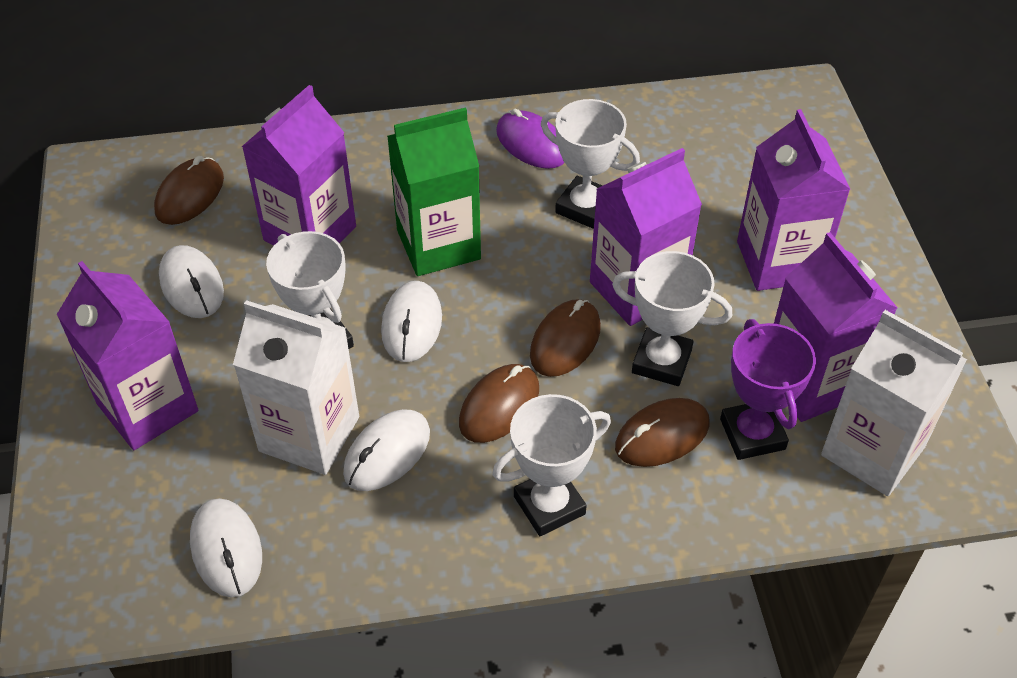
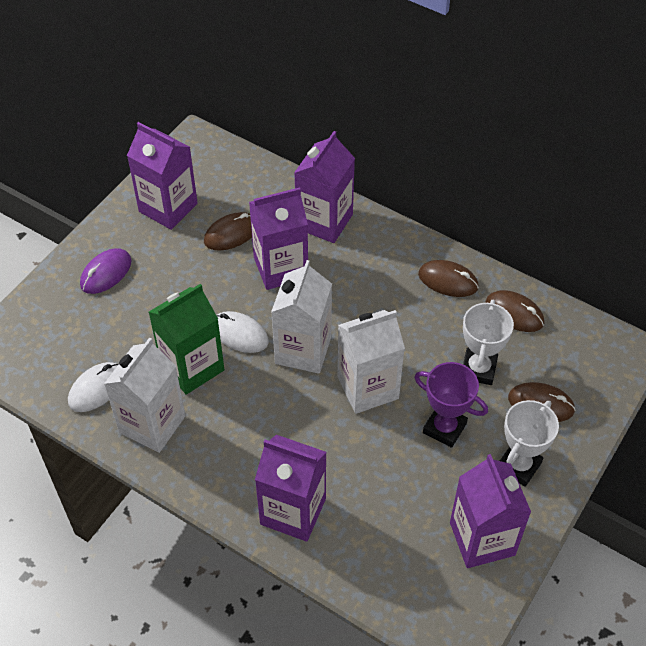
white carton: 2 -> 3
white mouse: 4 -> 2
white trophy: 4 -> 2

